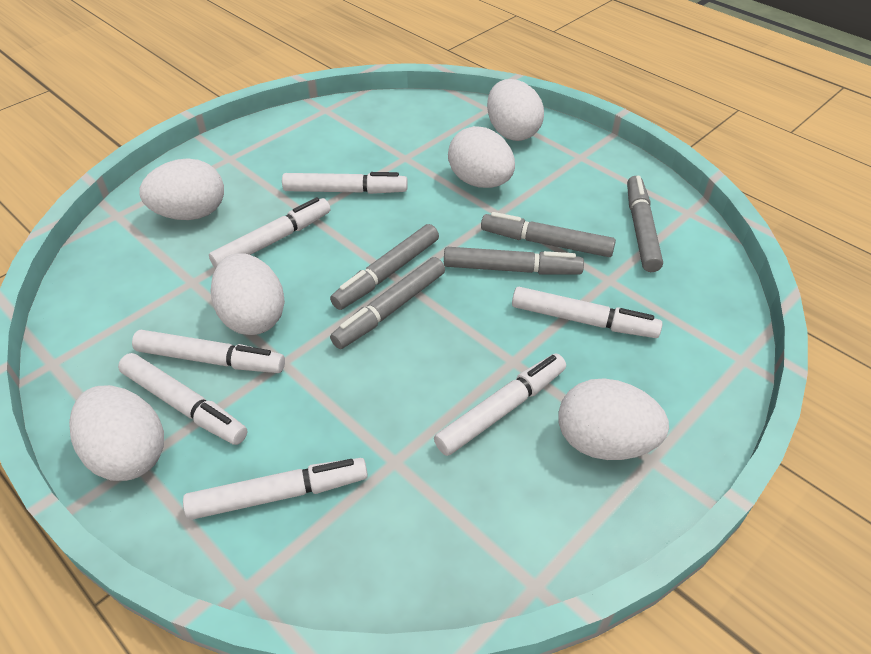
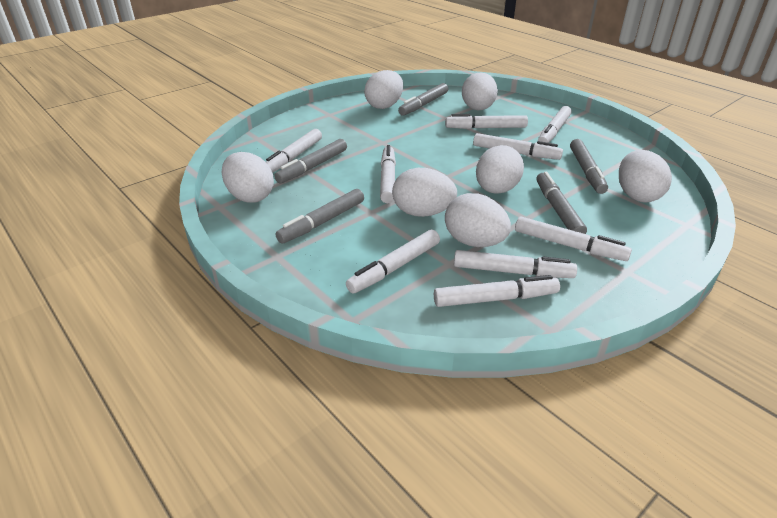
white egg: 6 -> 7
white marker: 7 -> 9

